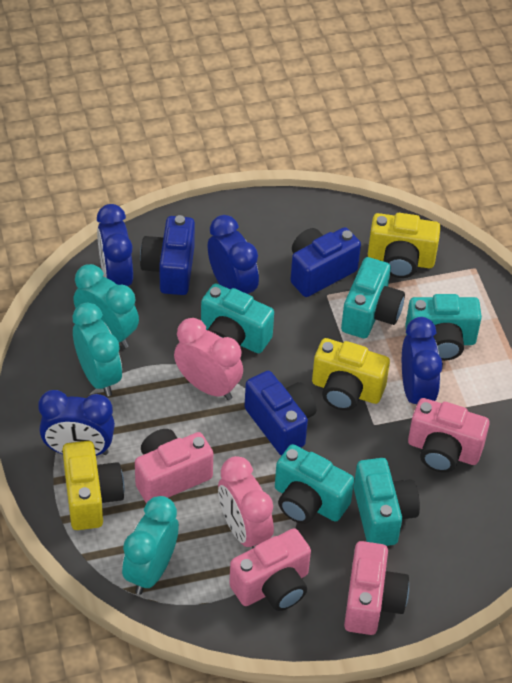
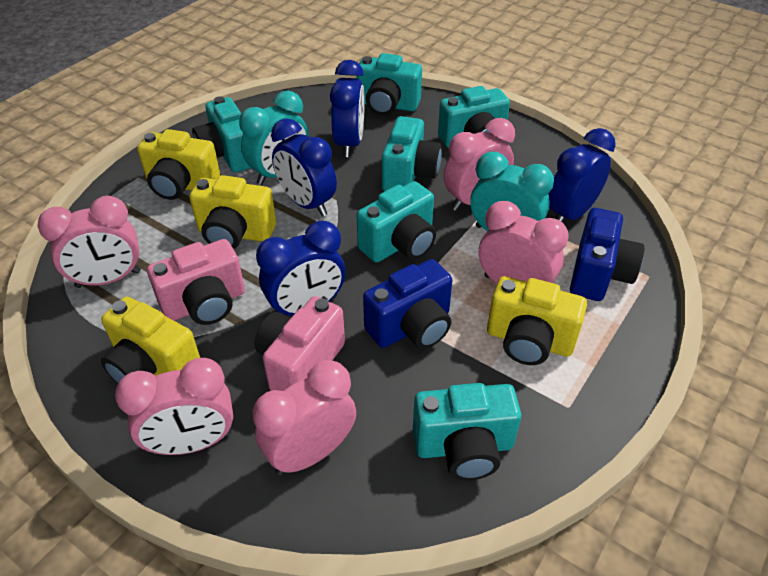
blue camera: 3 -> 2
pink camera: 4 -> 2
pink clock: 2 -> 5
turquoise camera: 5 -> 6
turquoise clock: 3 -> 2
yellow camera: 3 -> 4

